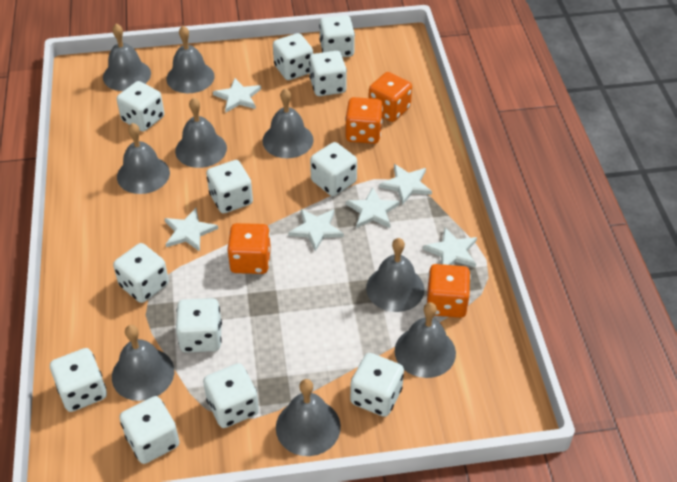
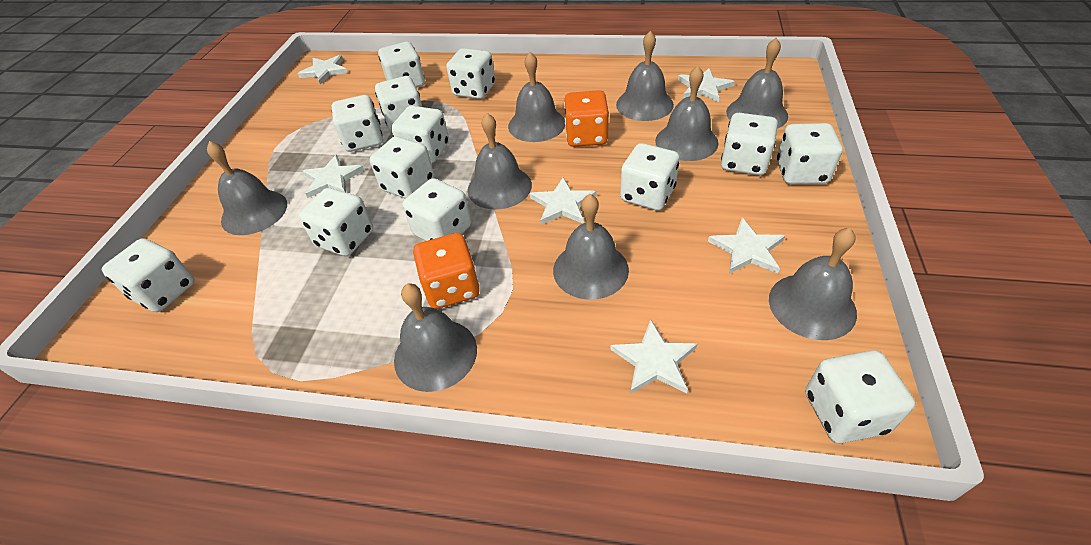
orange dice: 4 -> 2
white dice: 12 -> 13

